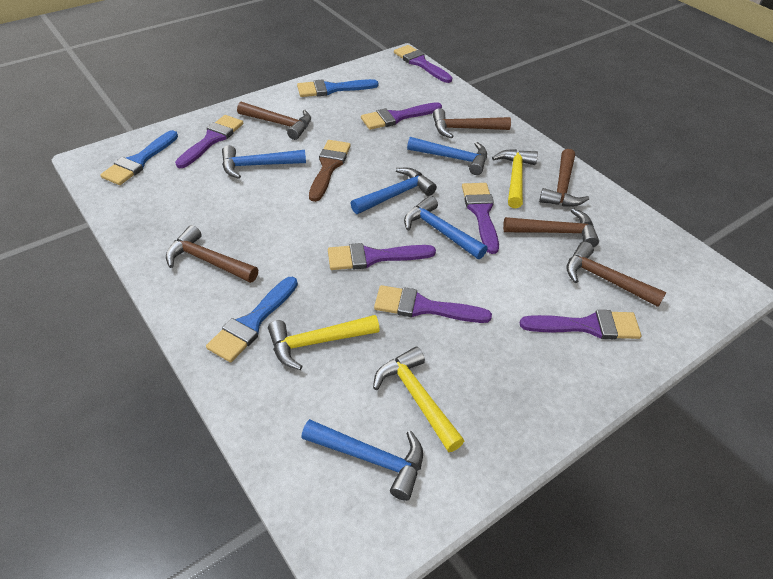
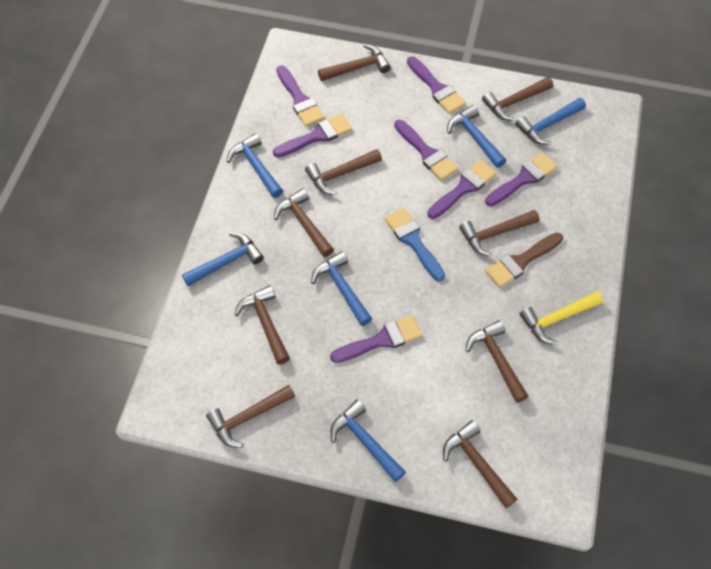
blue brush: 3 -> 1
blue hammer: 5 -> 6
brown hammer: 6 -> 9
yellow hammer: 3 -> 1

